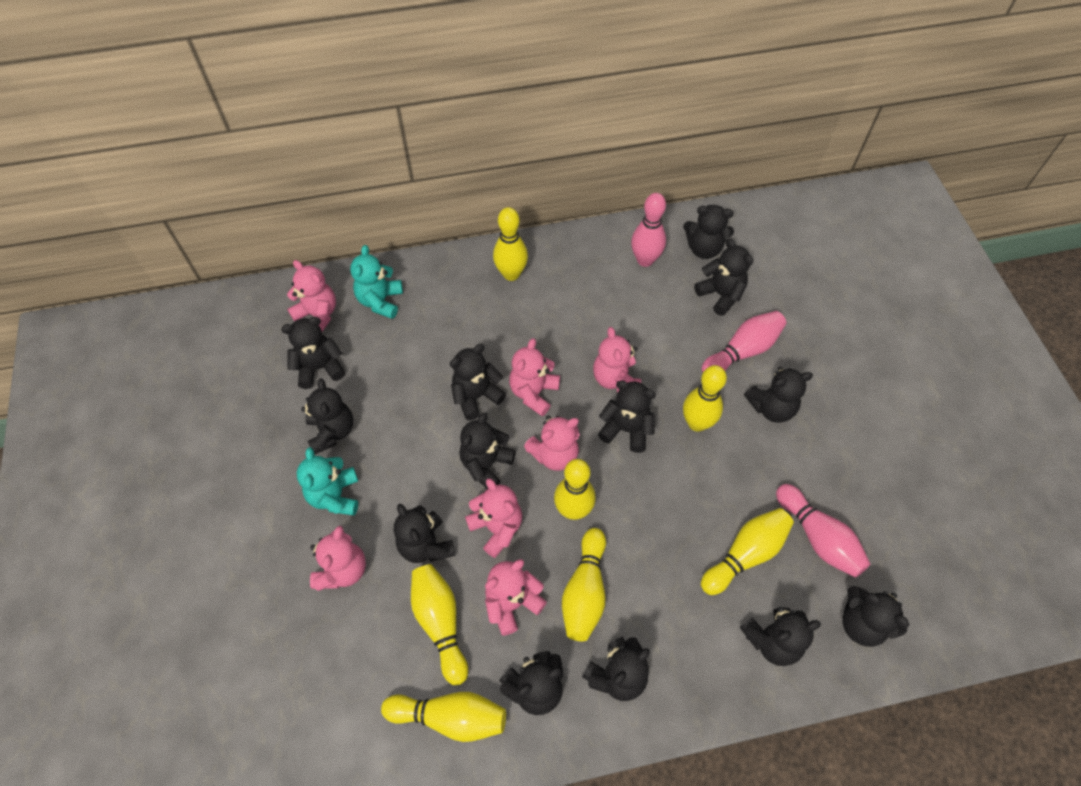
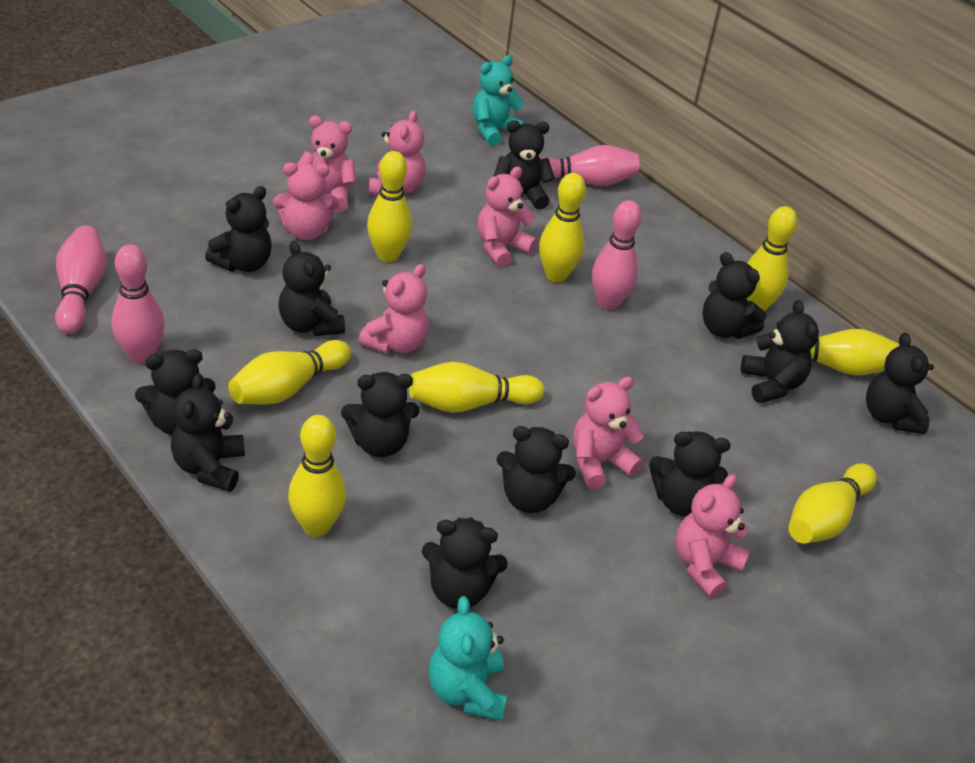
black teddy bear: 13 -> 12
pink bowling pin: 3 -> 4
yellow bowling pin: 7 -> 8

